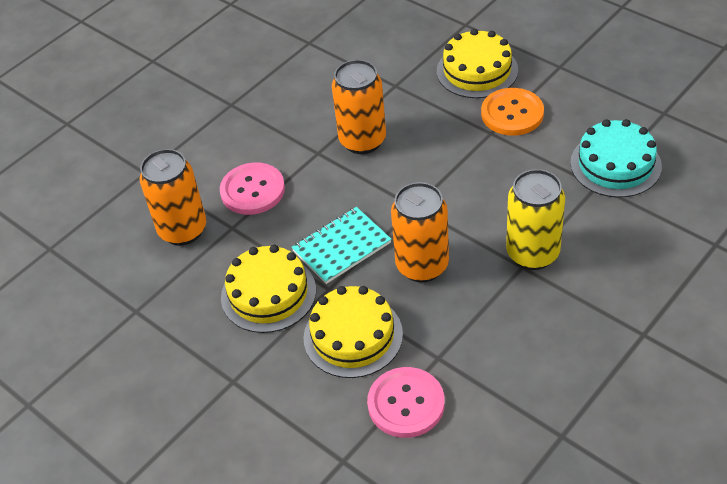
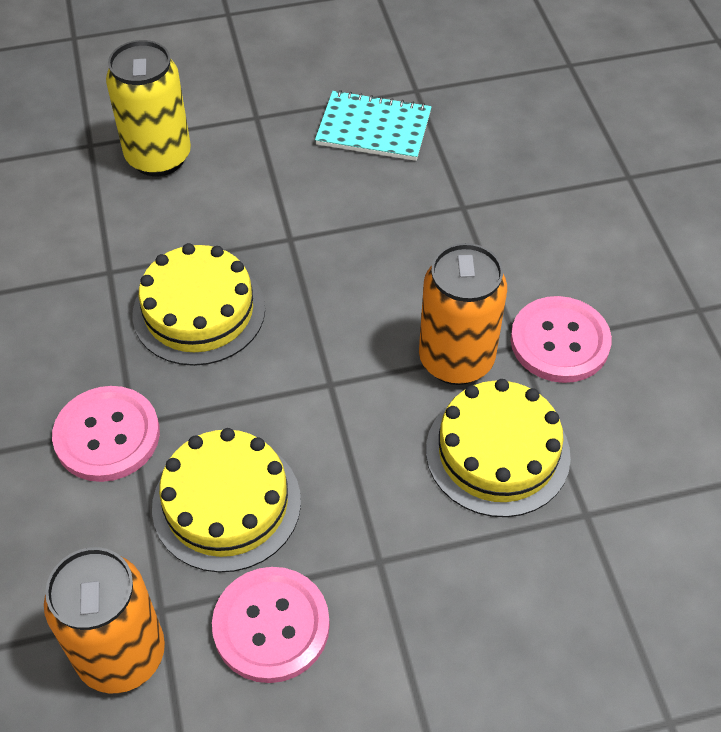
orange button: 1 -> 0
orange can: 3 -> 2
pink button: 2 -> 3
turquoise cake: 1 -> 0

